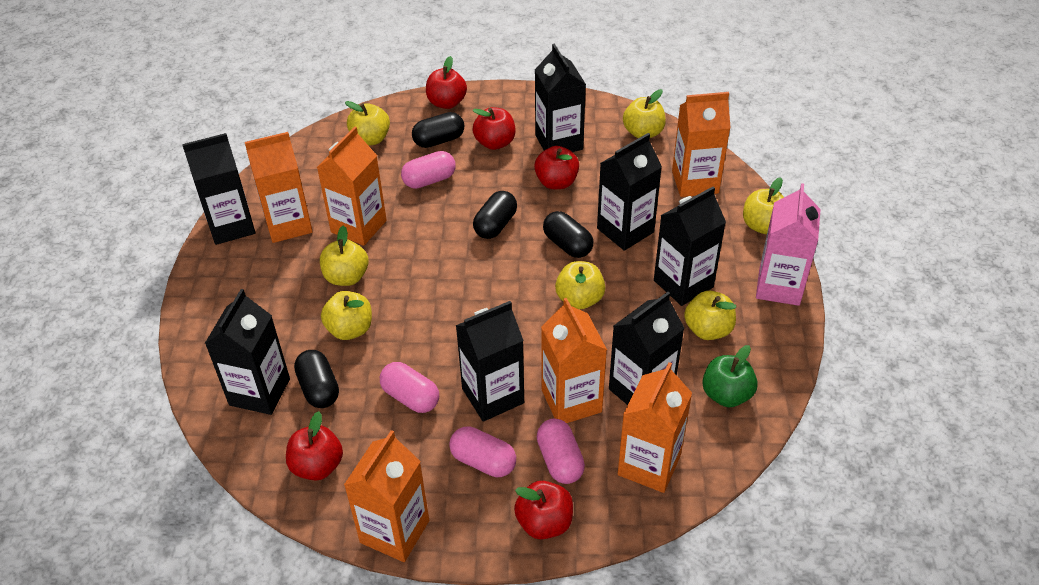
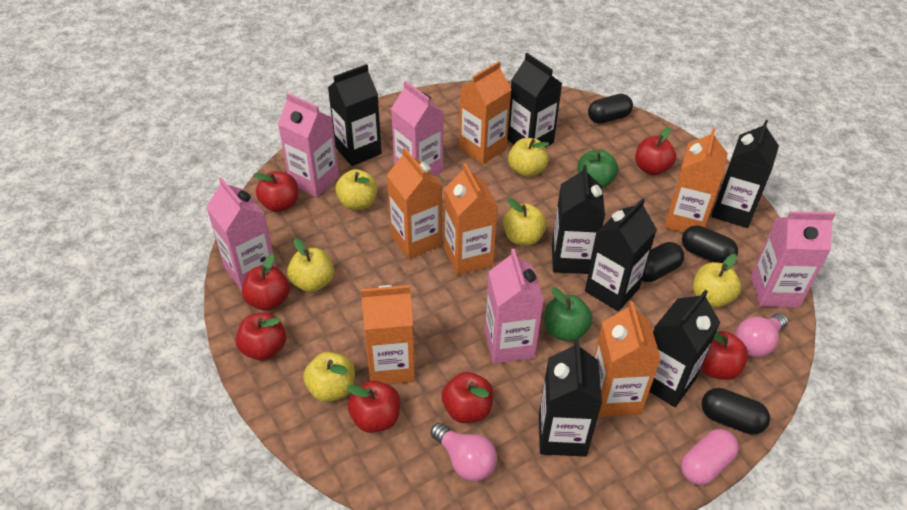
green apple: 1 -> 2
pink capsule: 4 -> 1
pink carton: 1 -> 5
pink light bulb: 0 -> 2
red apple: 5 -> 7
yellow apple: 7 -> 6

